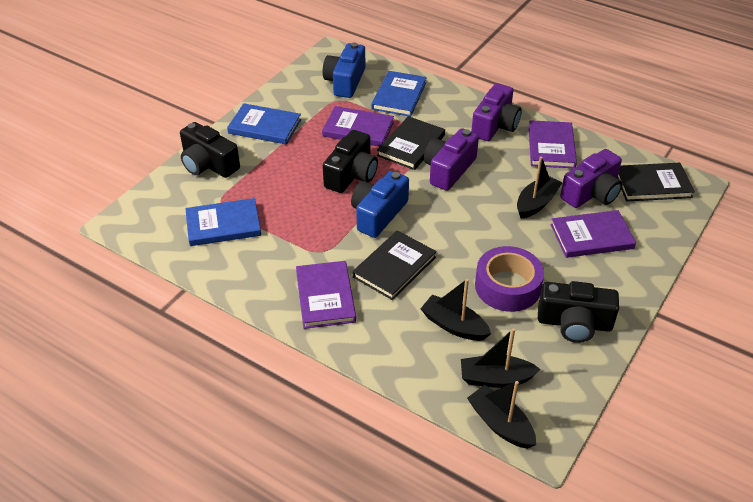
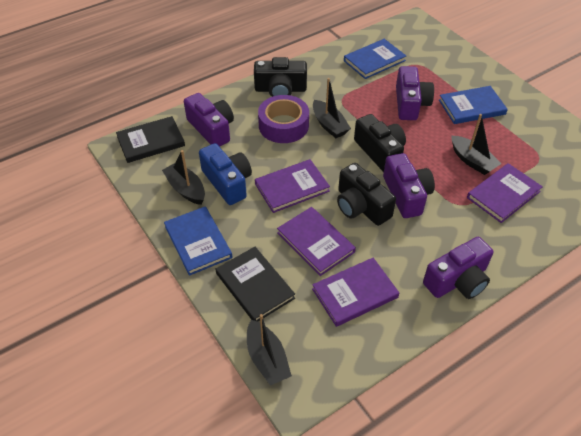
black book: 3 -> 2
blue camera: 2 -> 1
purple camera: 3 -> 4

